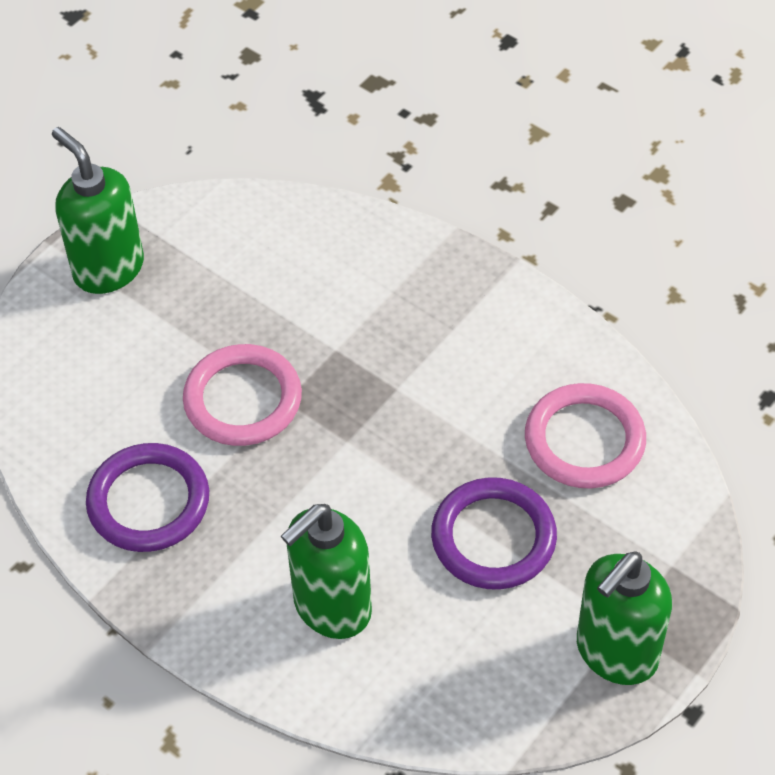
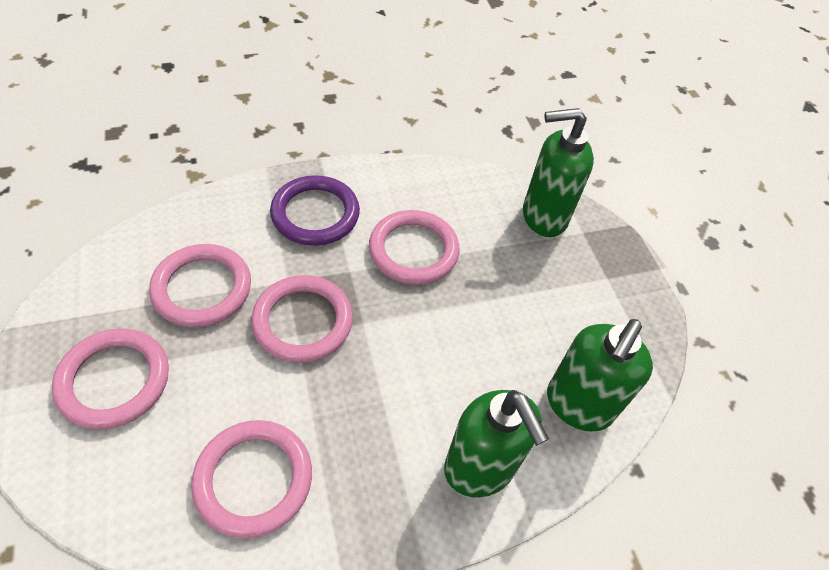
pink ring: 2 -> 5
purple ring: 2 -> 1

